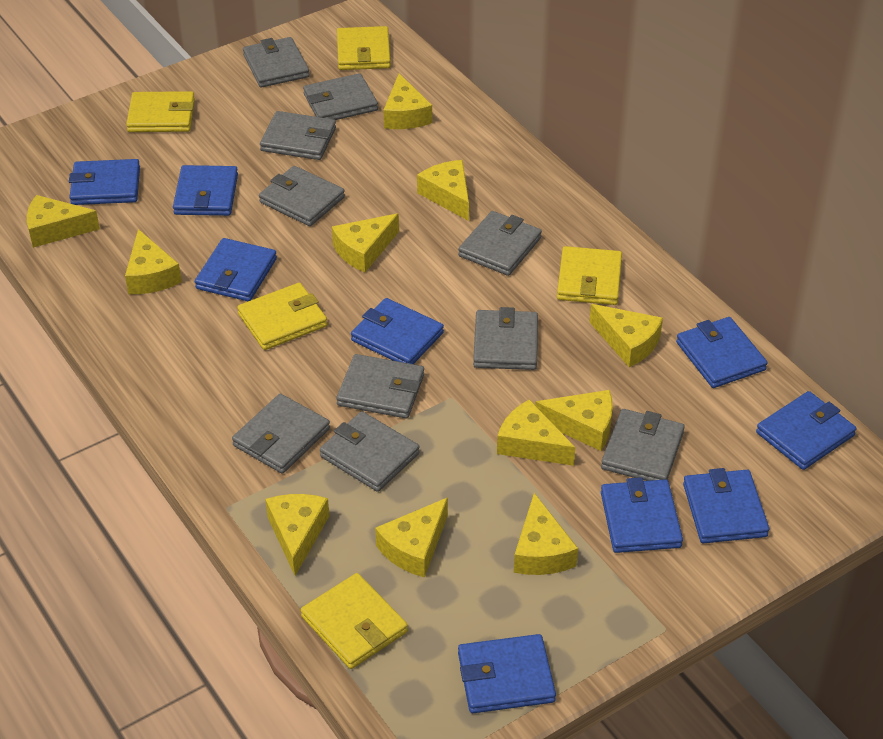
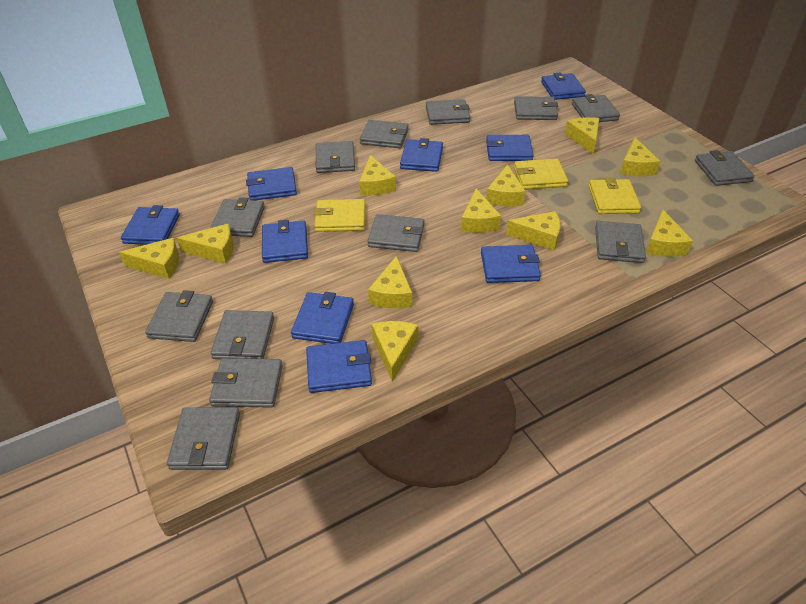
grey wallet: 10 -> 13
yellow wallet: 5 -> 3

